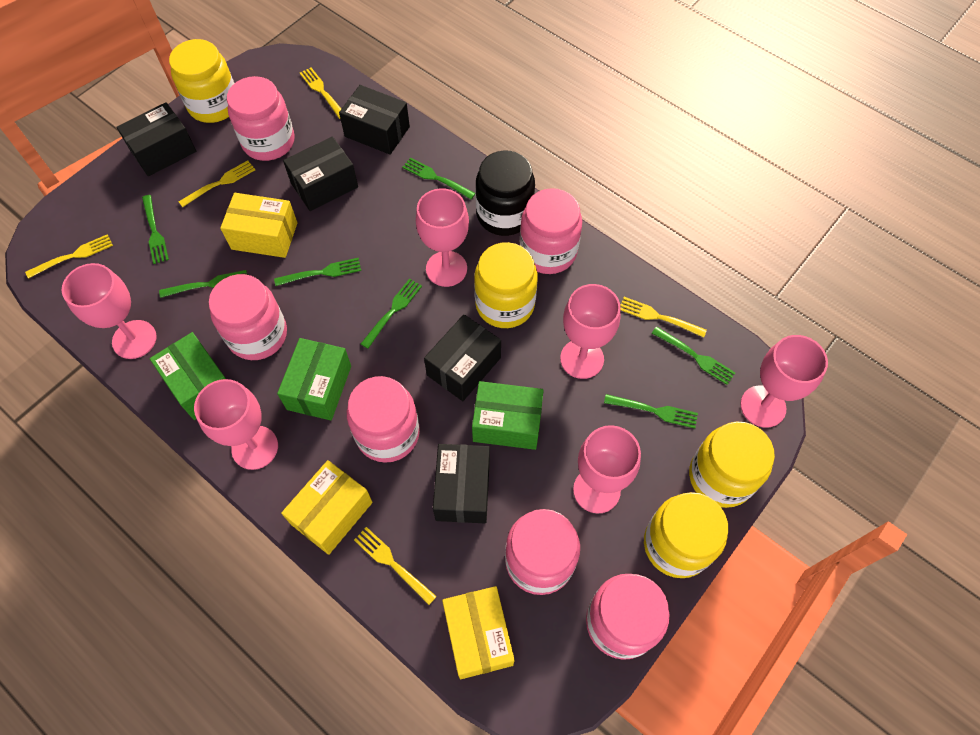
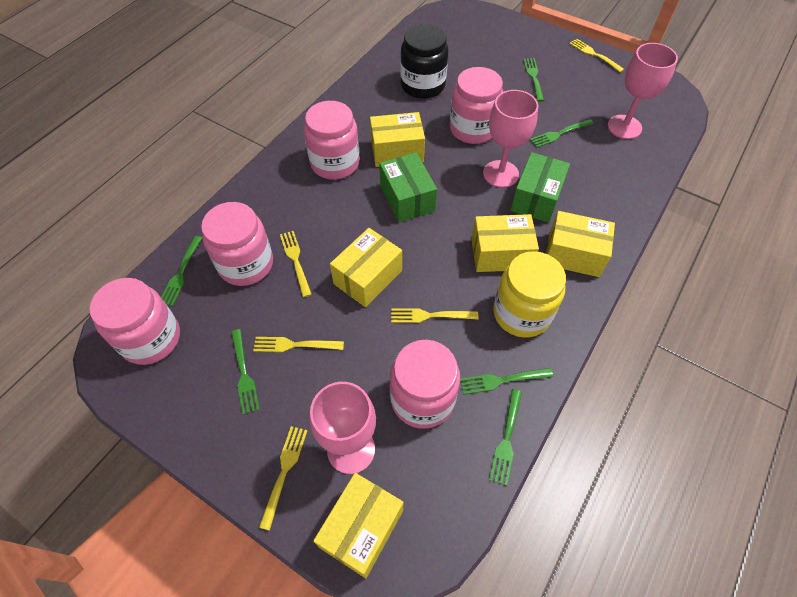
black box: 5 -> 0
green box: 3 -> 2
green fork: 7 -> 6
pink goblet: 6 -> 3
pink jar: 6 -> 5
yellow box: 3 -> 5
yellow jar: 4 -> 1

